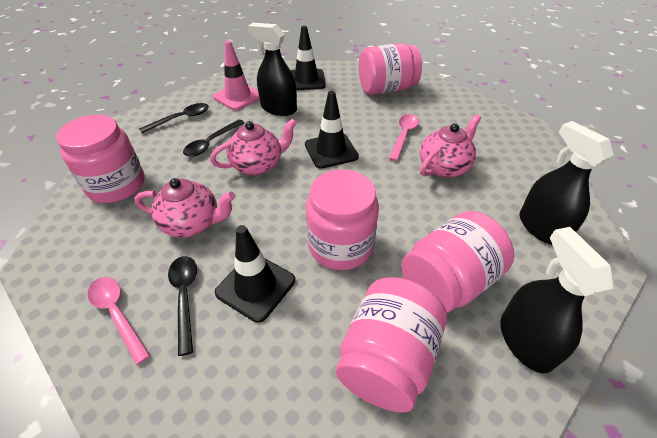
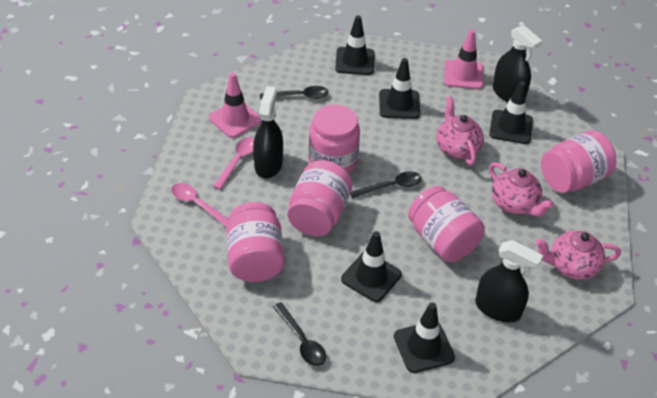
black traffic cone: 3 -> 5
pink traffic cone: 1 -> 2

